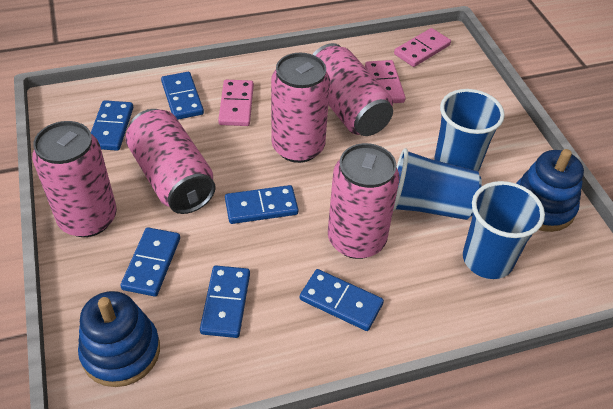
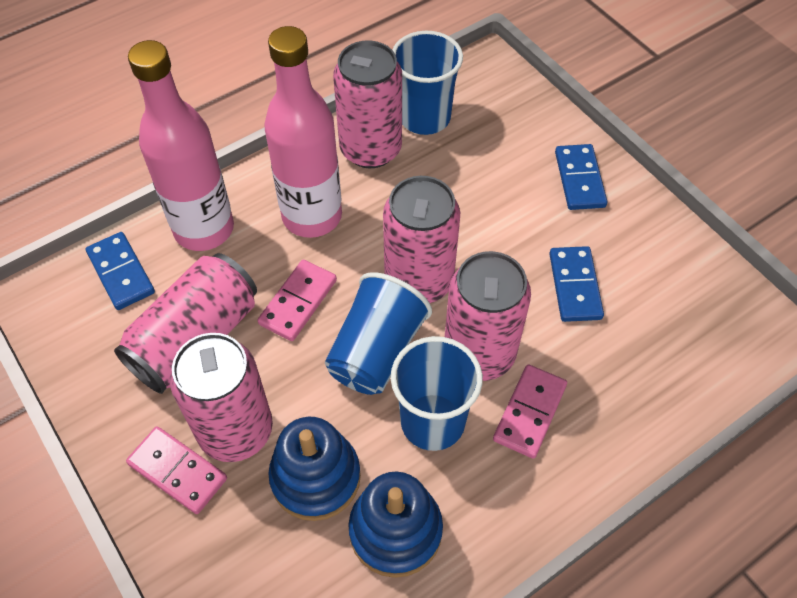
blue domino: 6 -> 3
pink bottle: 0 -> 2

